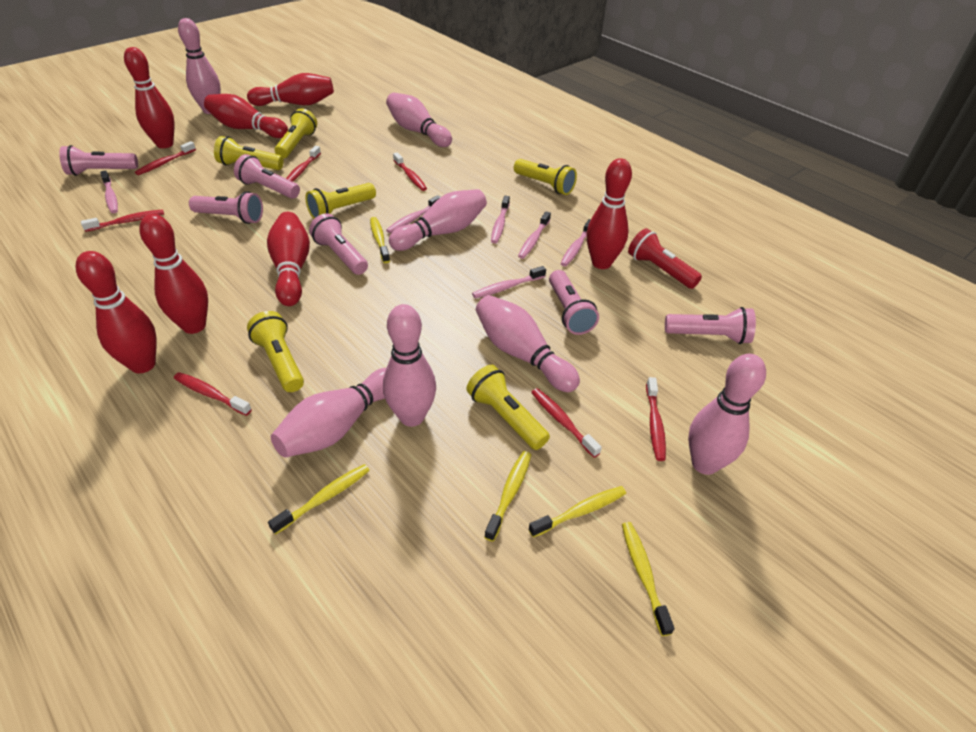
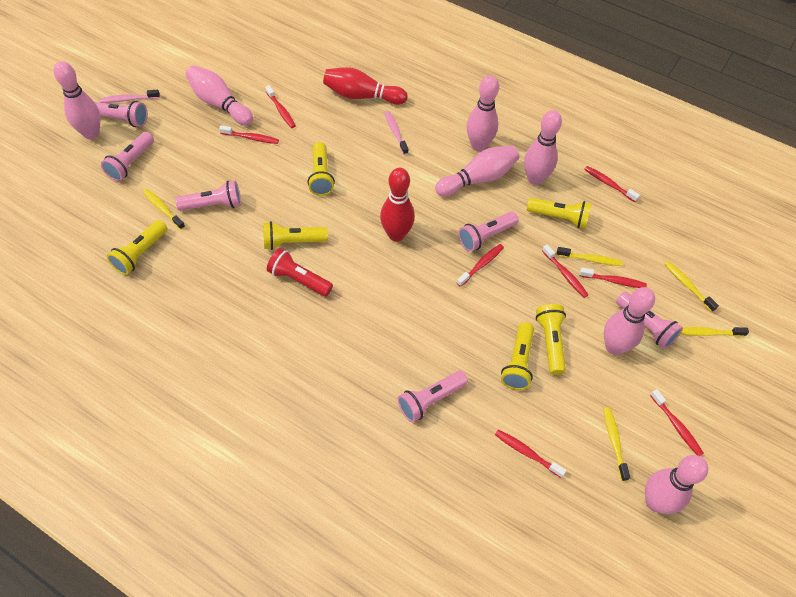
pink toothbrush: 6 -> 2
red bowling pin: 7 -> 2
red toothbrush: 7 -> 8

